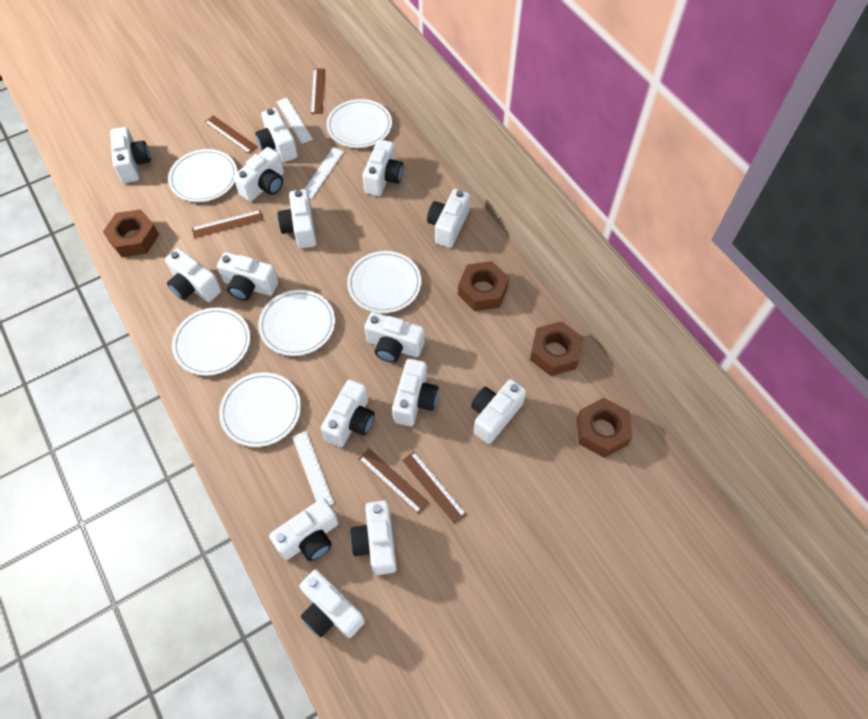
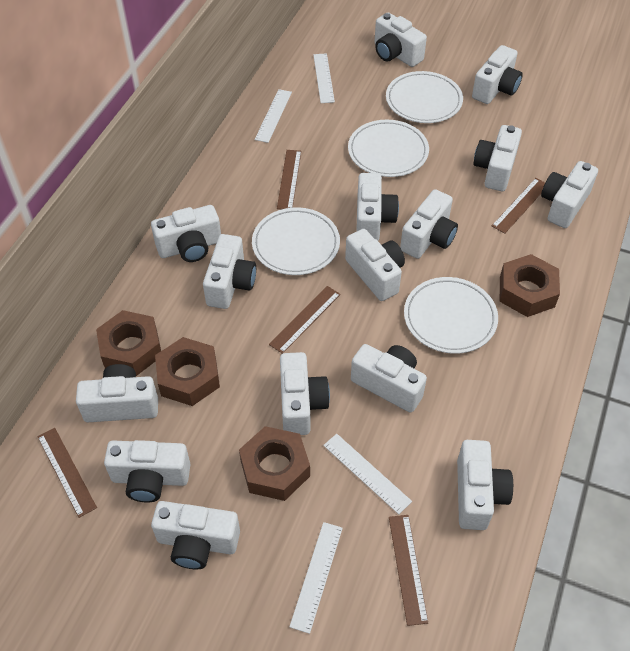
white plate: 6 -> 4
white ruler: 3 -> 4

